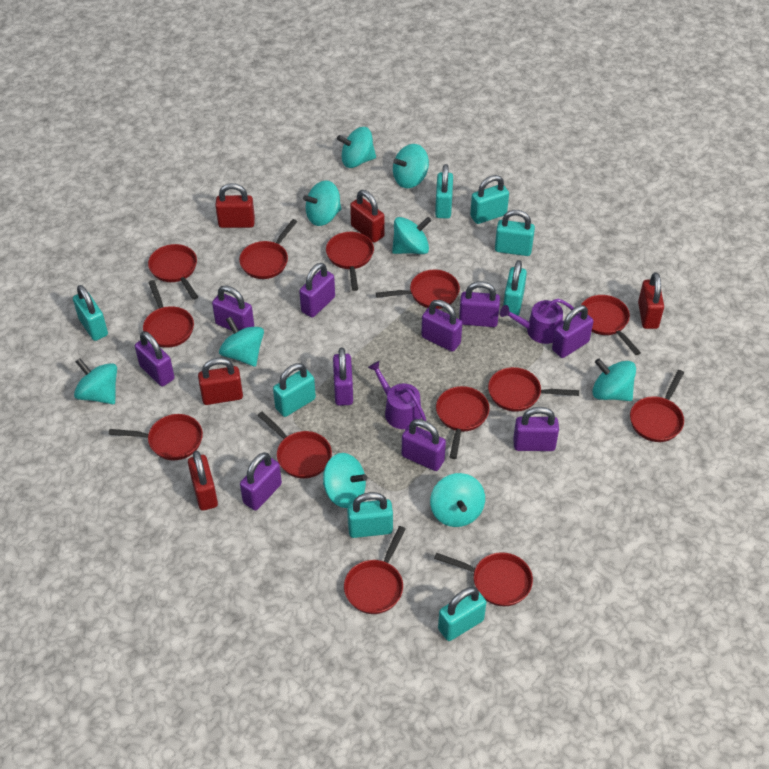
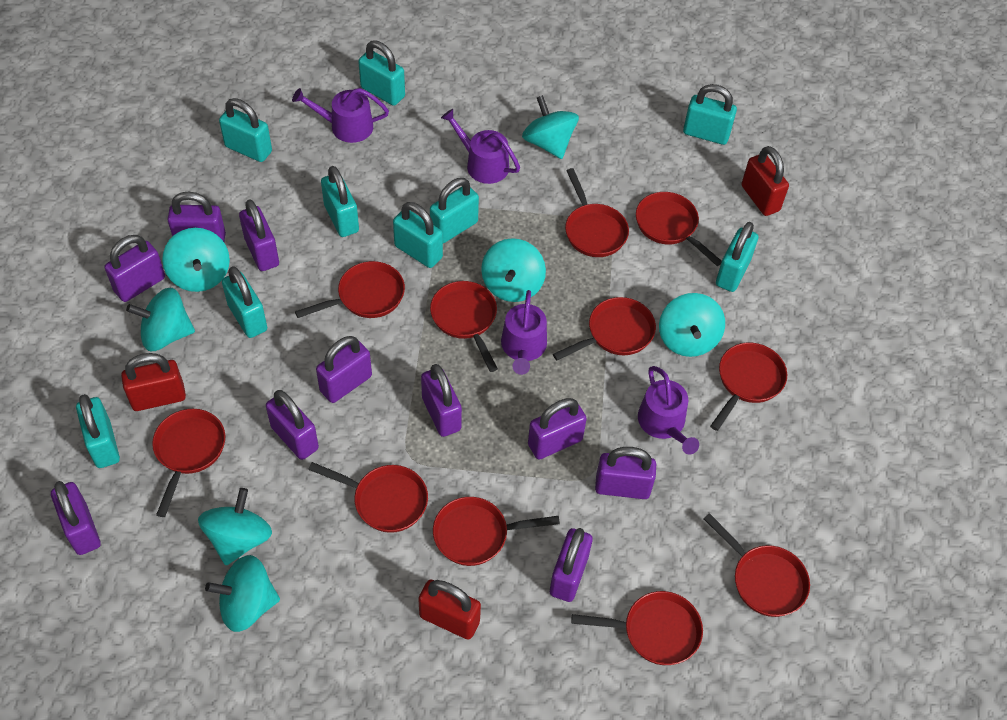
purple watering can: 2 -> 4
red padlock: 5 -> 3
red pan: 13 -> 11
turquoise padlock: 8 -> 9
turquoise spinning top: 9 -> 7

